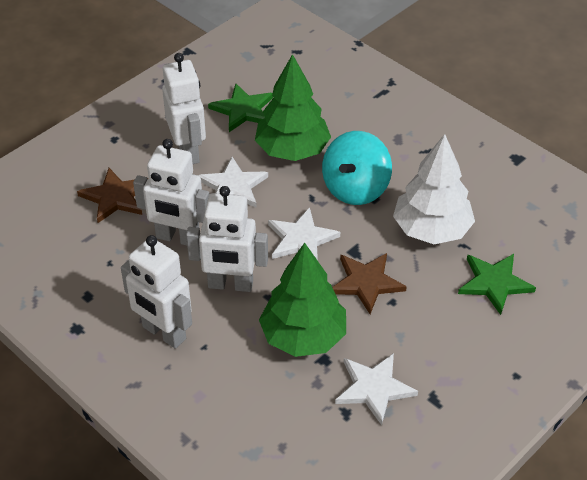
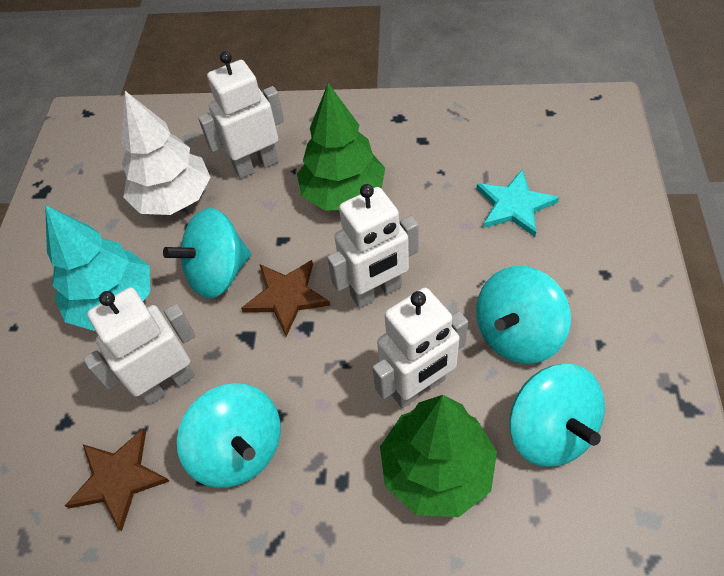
green star: 2 -> 0
turquoise spinning top: 1 -> 4
turquoise star: 0 -> 1
turquoise tree: 0 -> 1
white star: 3 -> 0

